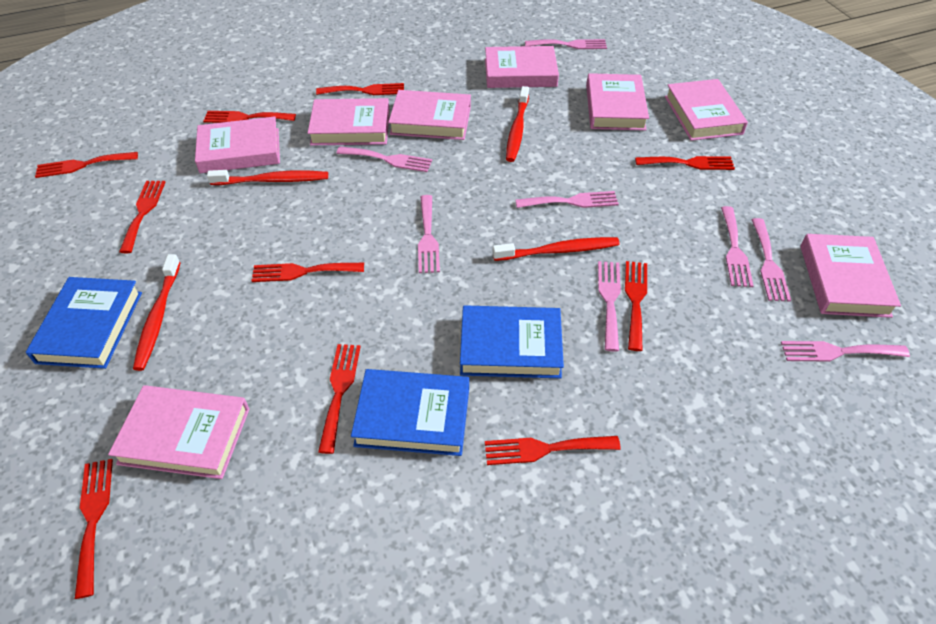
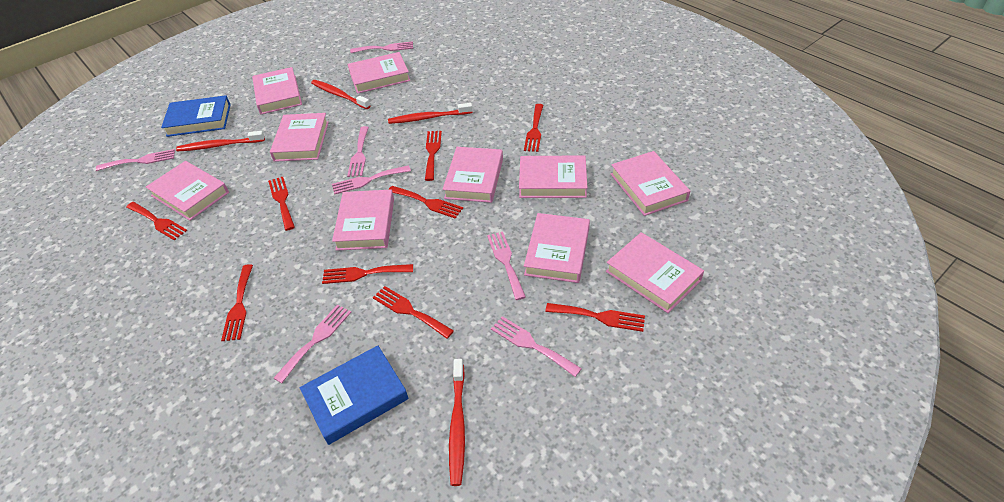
blue book: 3 -> 2
pink book: 8 -> 10
pink fork: 8 -> 7
red fork: 10 -> 9

